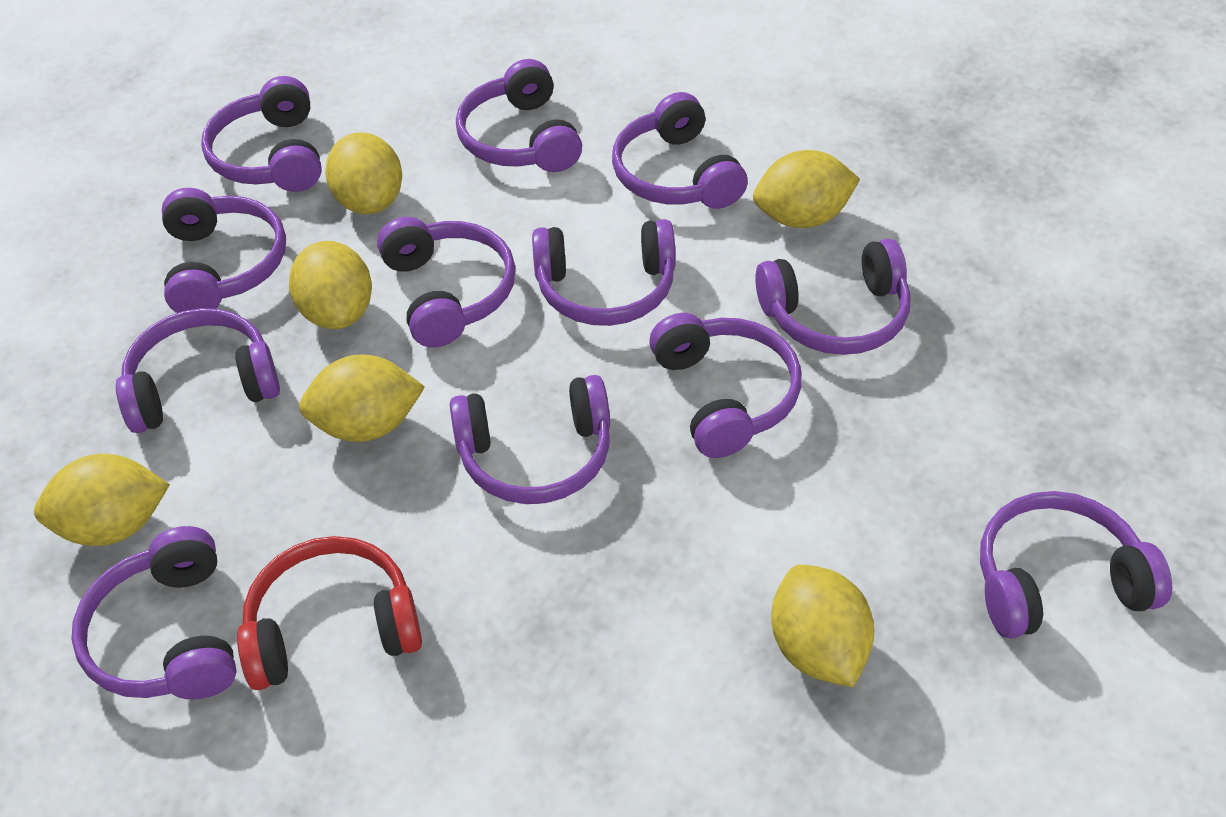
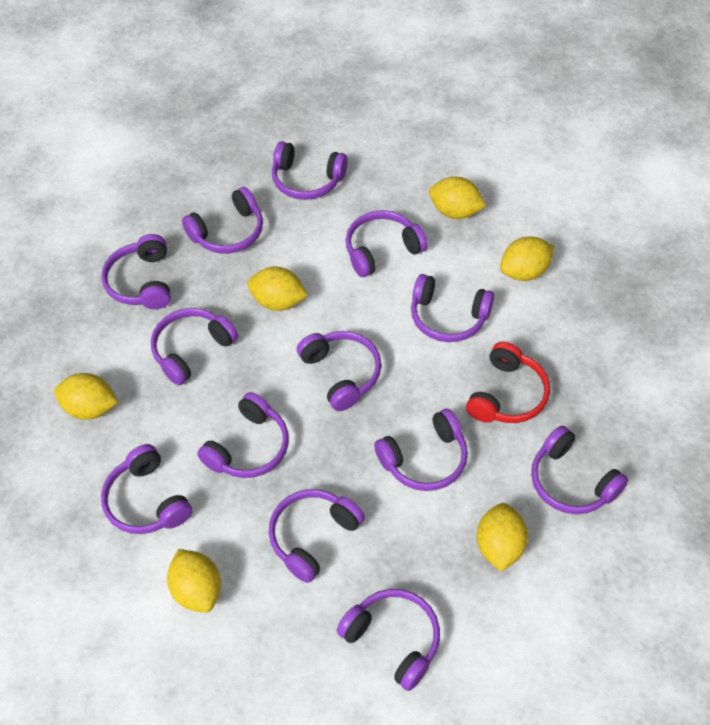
purple headphones: 12 -> 13

